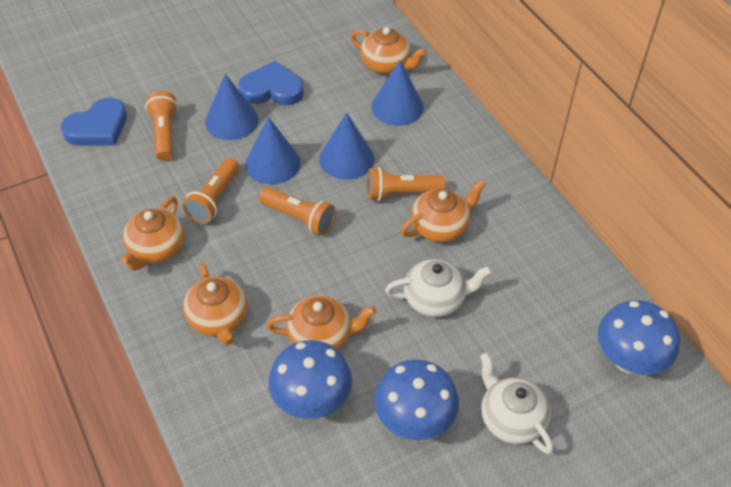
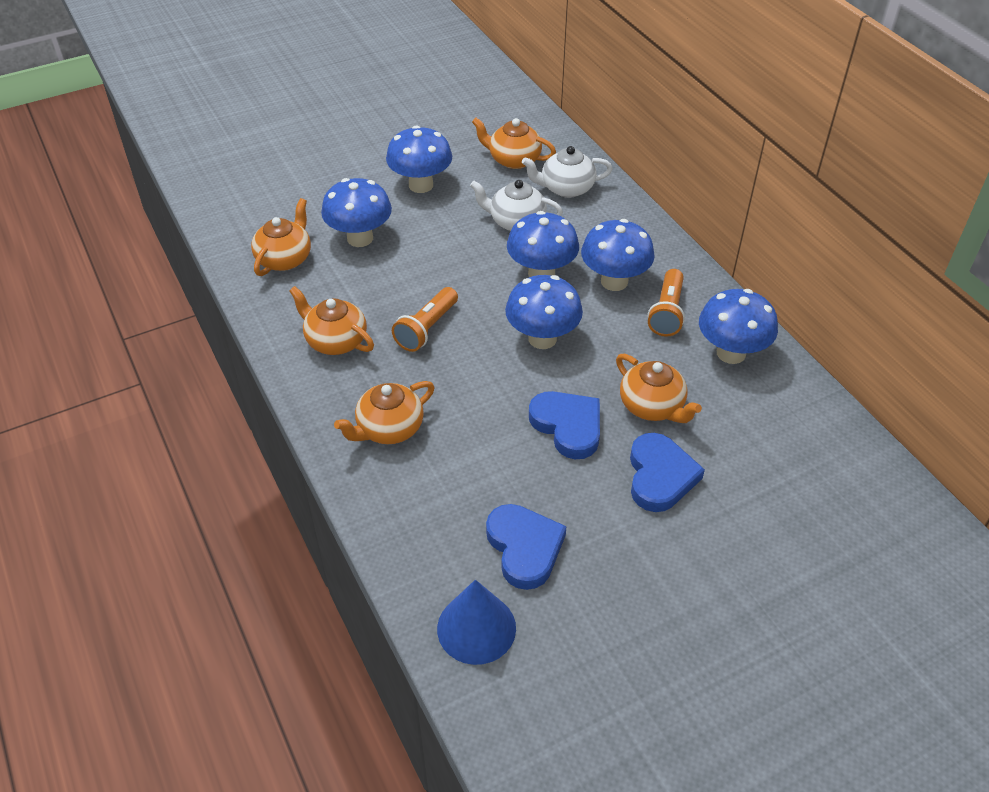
blue cone: 4 -> 1
blue heart: 2 -> 3
blue mushroom: 3 -> 6
orange flashlight: 4 -> 2

